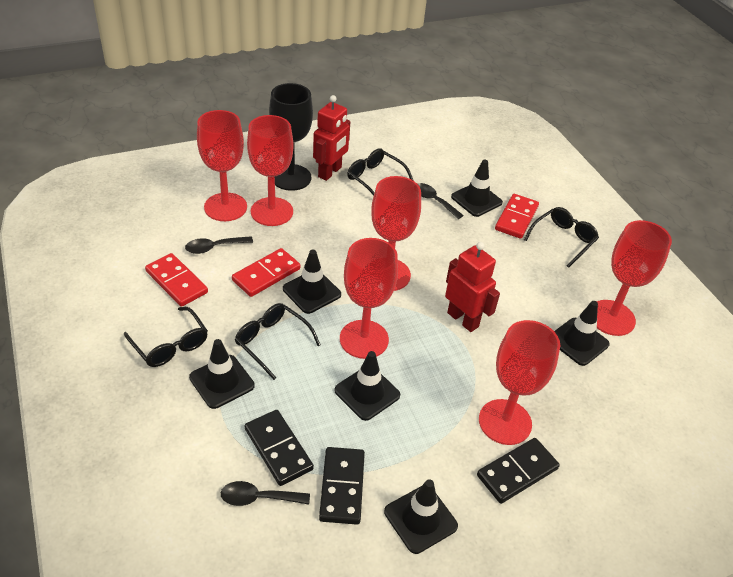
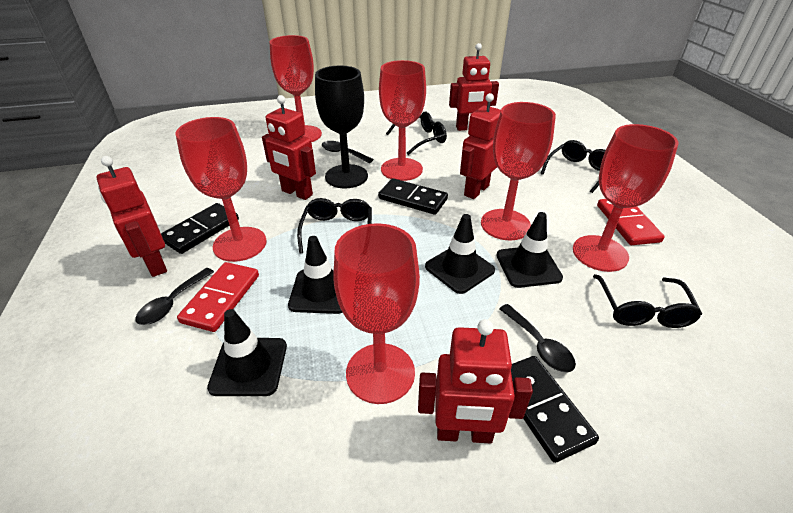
black traffic cone: 6 -> 4
red domino: 3 -> 2
red robot: 2 -> 5

